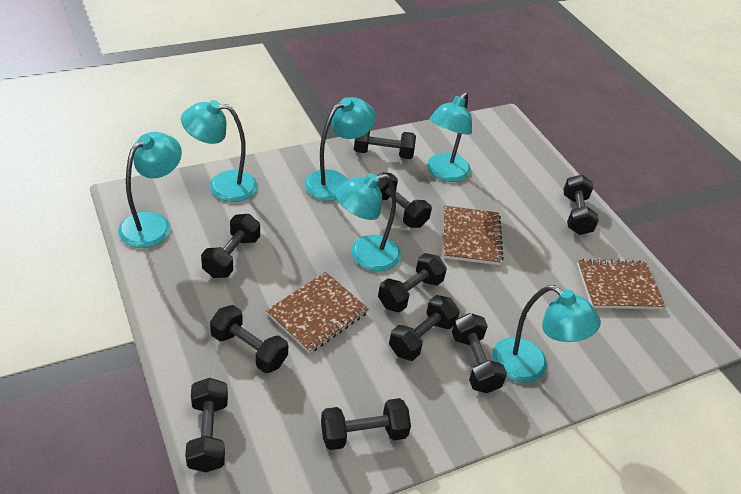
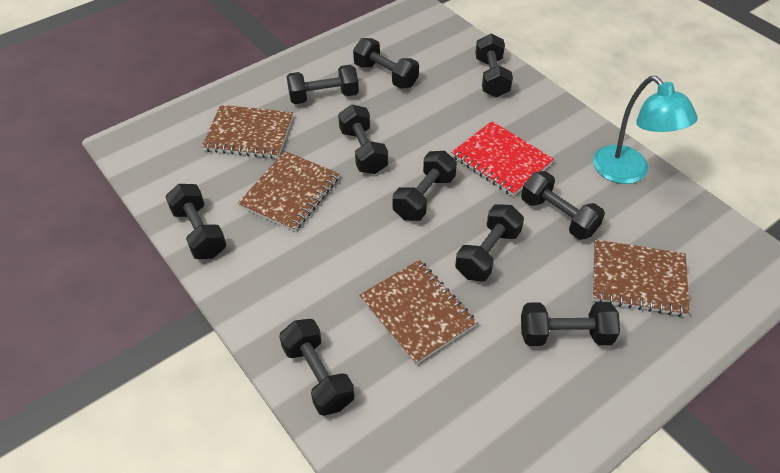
brown notebook: 3 -> 4
red notebook: 0 -> 1
turquoise lamp: 6 -> 1

